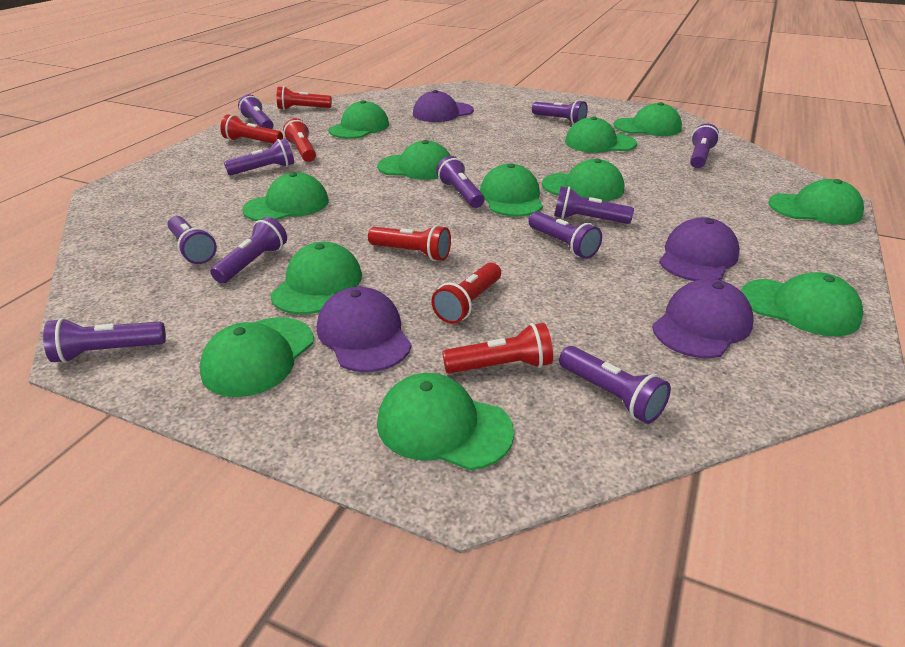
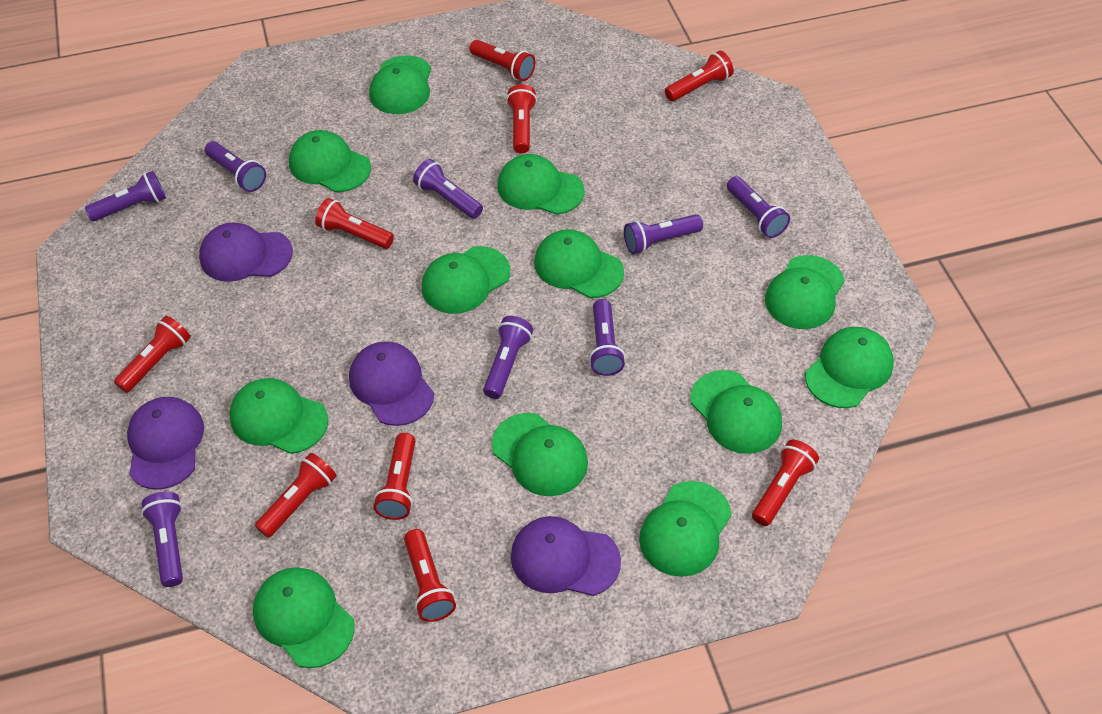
purple flashlight: 11 -> 8
red flashlight: 6 -> 9

